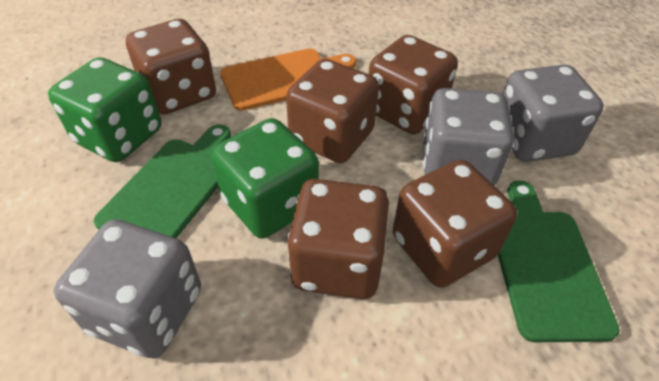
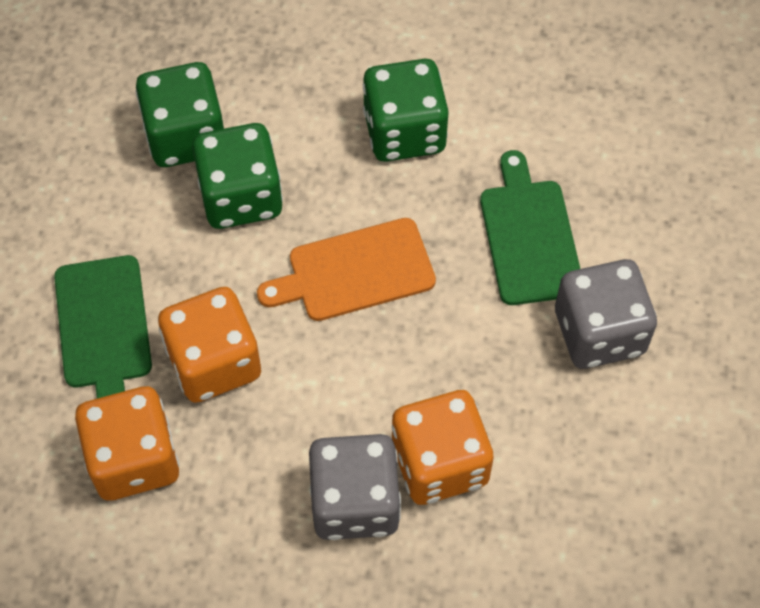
brown dice: 5 -> 0
green dice: 2 -> 3
grey dice: 3 -> 2
orange dice: 0 -> 3

